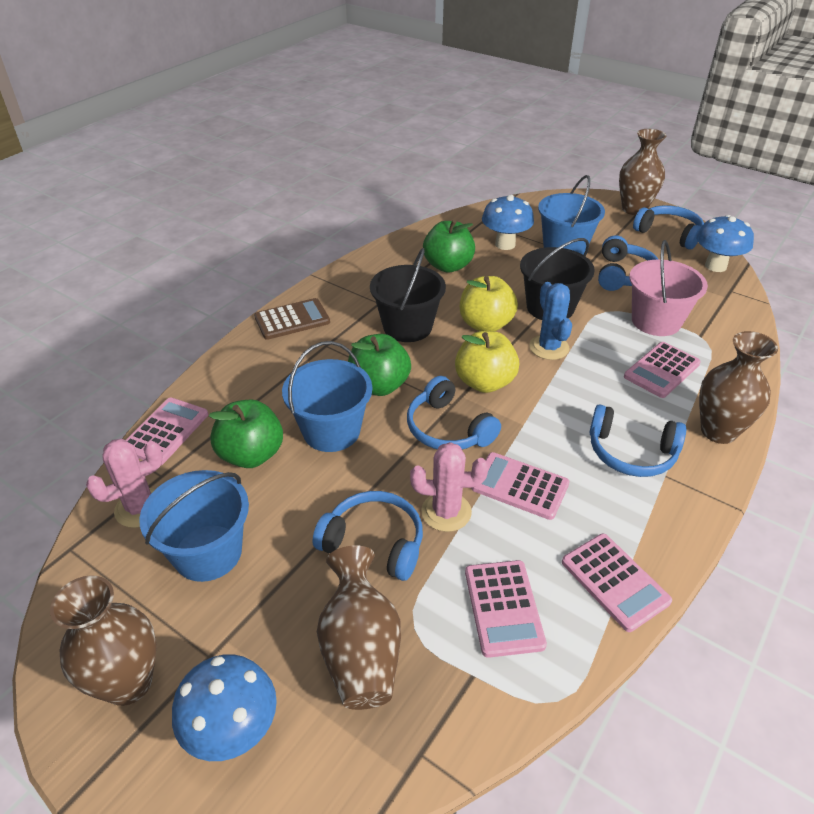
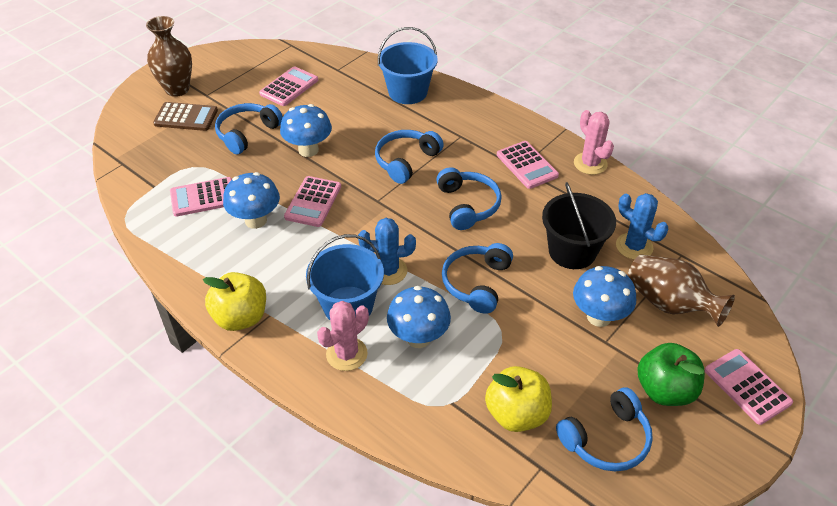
black bucket: 2 -> 1
blue bucket: 3 -> 2
blue cactus: 1 -> 2
blue mushroom: 3 -> 4
brown vase: 4 -> 2
green apple: 3 -> 1
pink bucket: 1 -> 0

